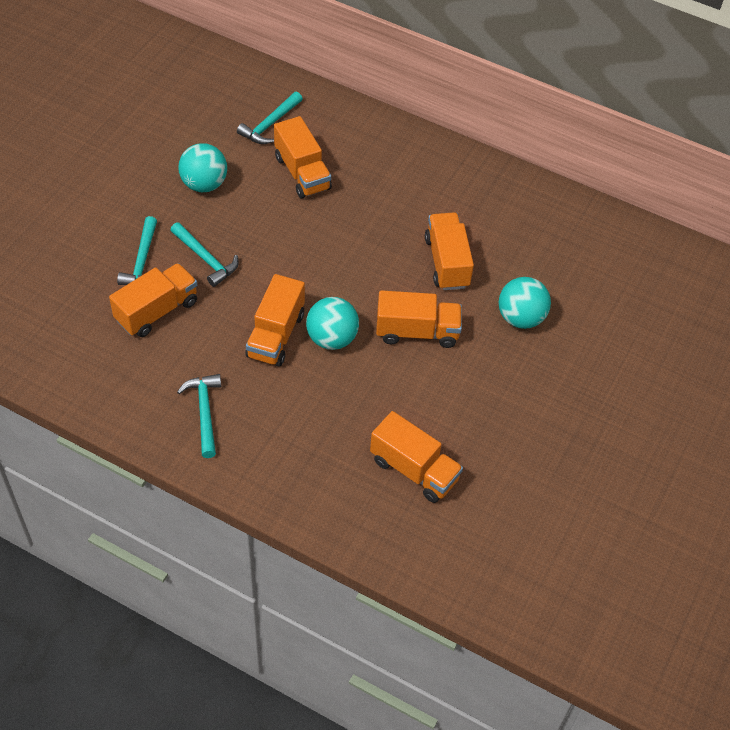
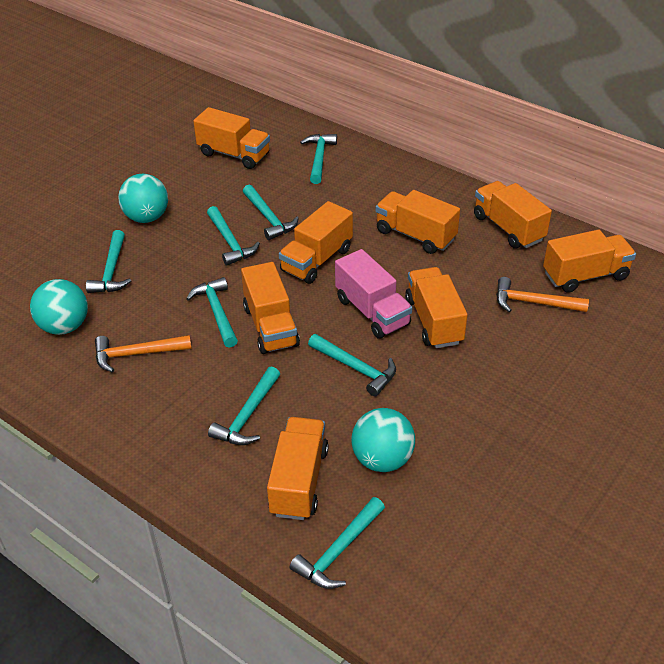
orange hammer: 0 -> 2
orange truck: 6 -> 8
pink truck: 0 -> 1
turquoise hammer: 4 -> 8

